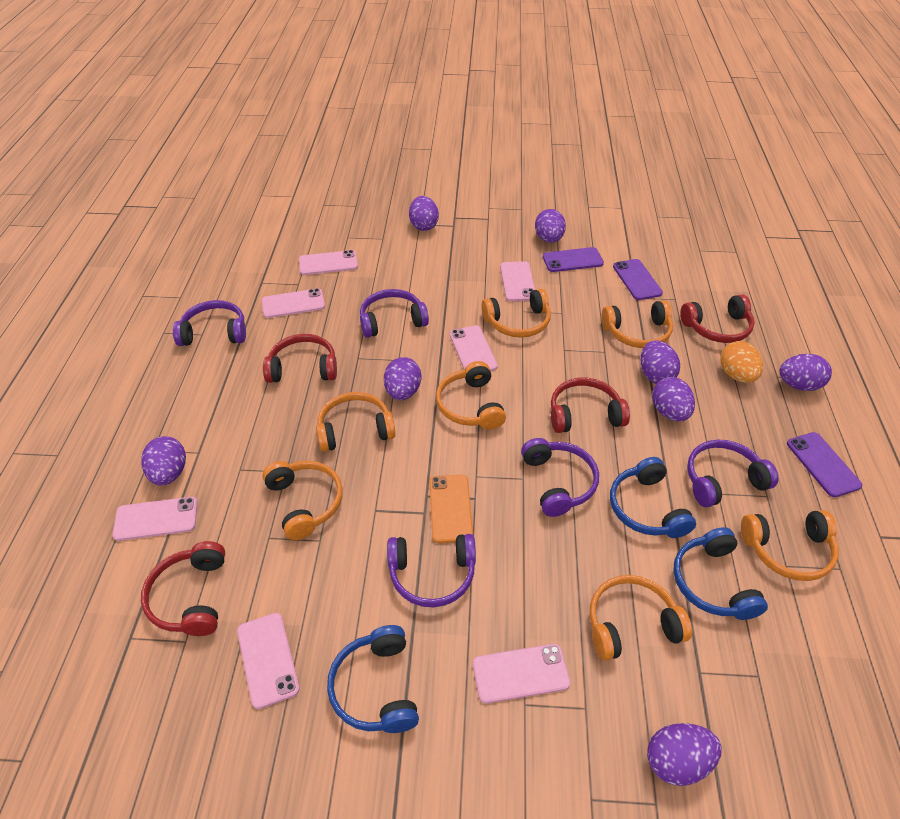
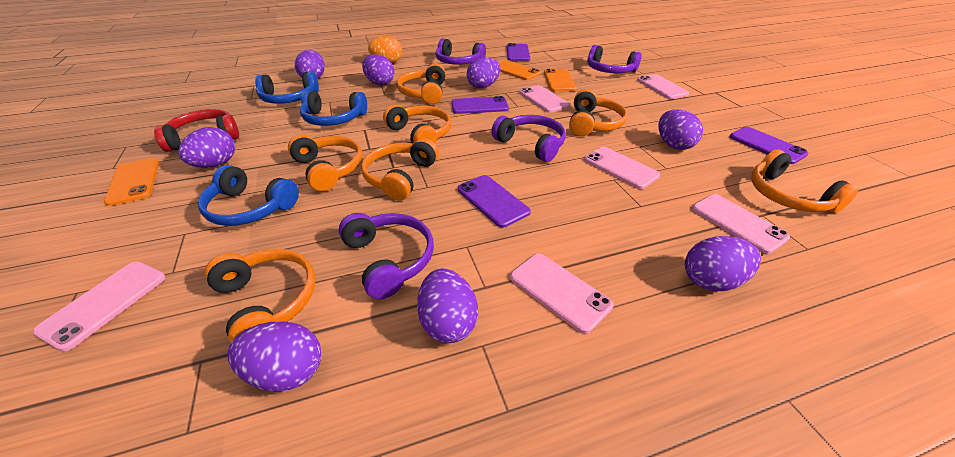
orange phone: 1 -> 3
pink phone: 7 -> 6
purple headphones: 5 -> 4
purple phone: 3 -> 4
red headphones: 4 -> 1

